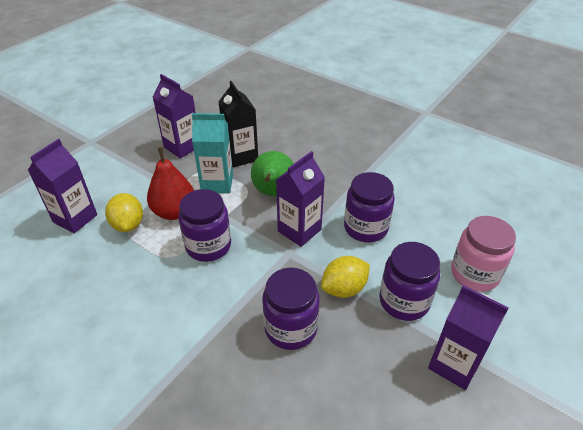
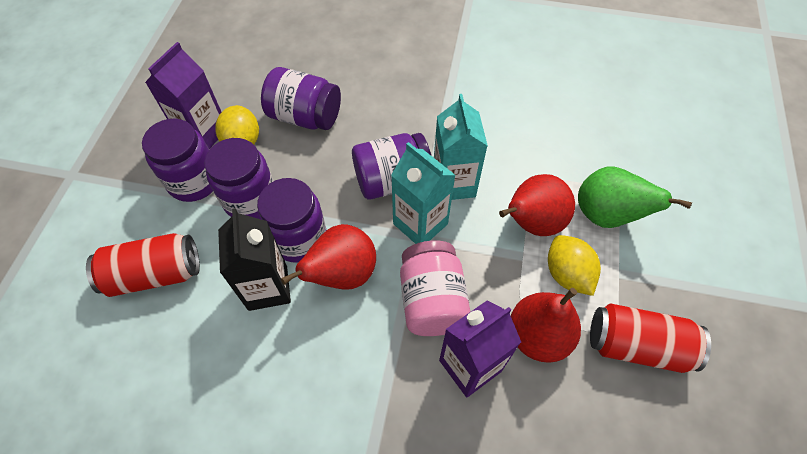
purple carton: 4 -> 2
purple jar: 4 -> 5
red can: 0 -> 2
red pear: 1 -> 3
turquoise carton: 1 -> 2

